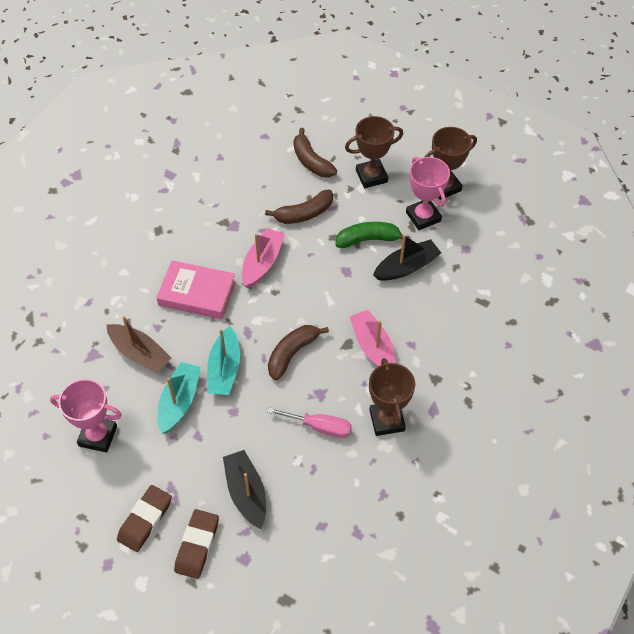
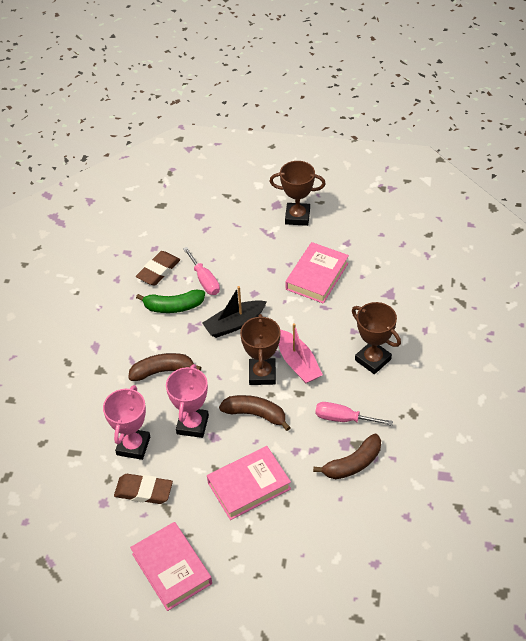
black boat: 2 -> 1
brown boat: 1 -> 0
pink boat: 2 -> 1
pink book: 1 -> 3
pink screwdriver: 1 -> 2
turquoise boat: 2 -> 0

